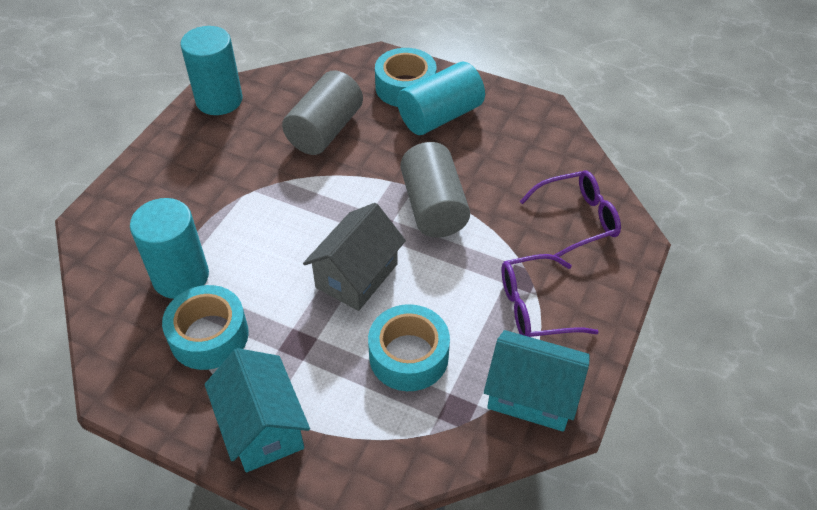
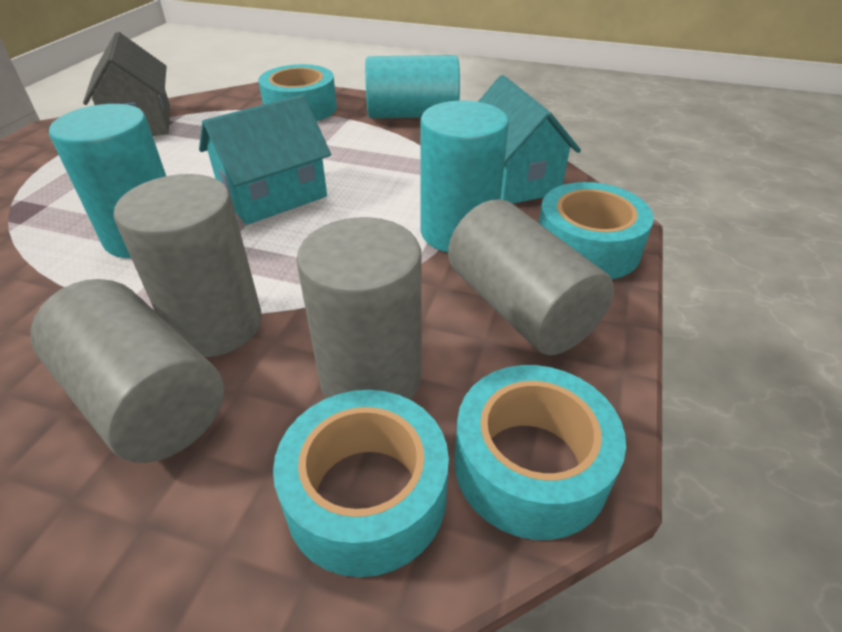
grey cylinder: 2 -> 4
purple glasses: 2 -> 0
turquoise tape: 3 -> 4

